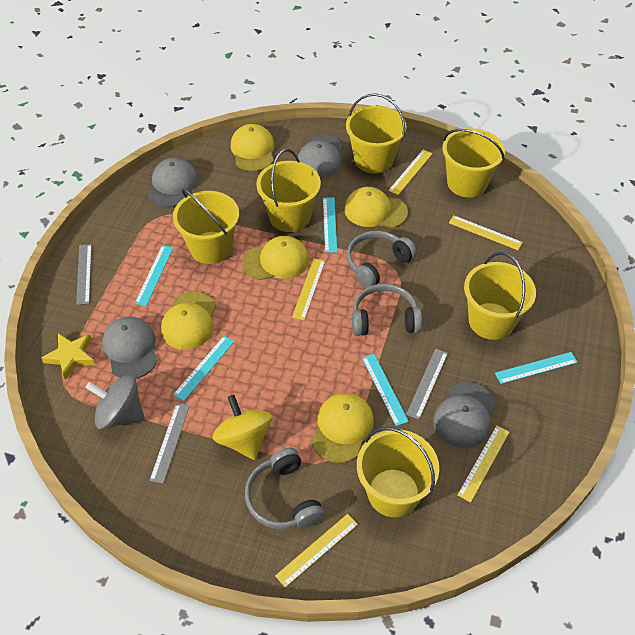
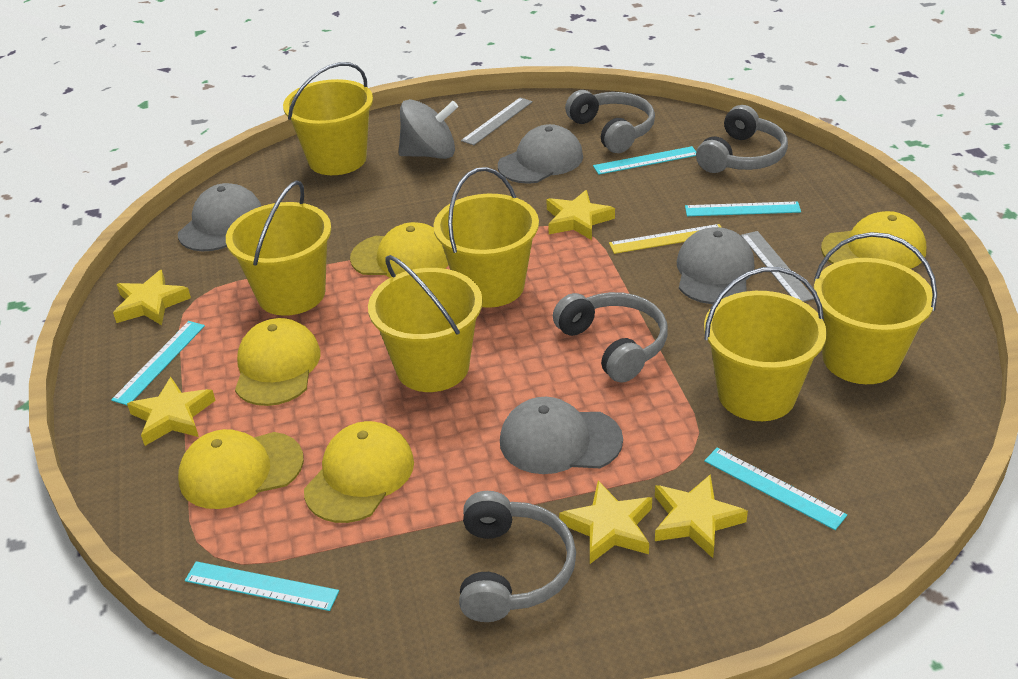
grey headphones: 3 -> 4
grey ruler: 3 -> 2
yellow ruler: 5 -> 1
yellow spinning top: 1 -> 0
yellow star: 1 -> 5

